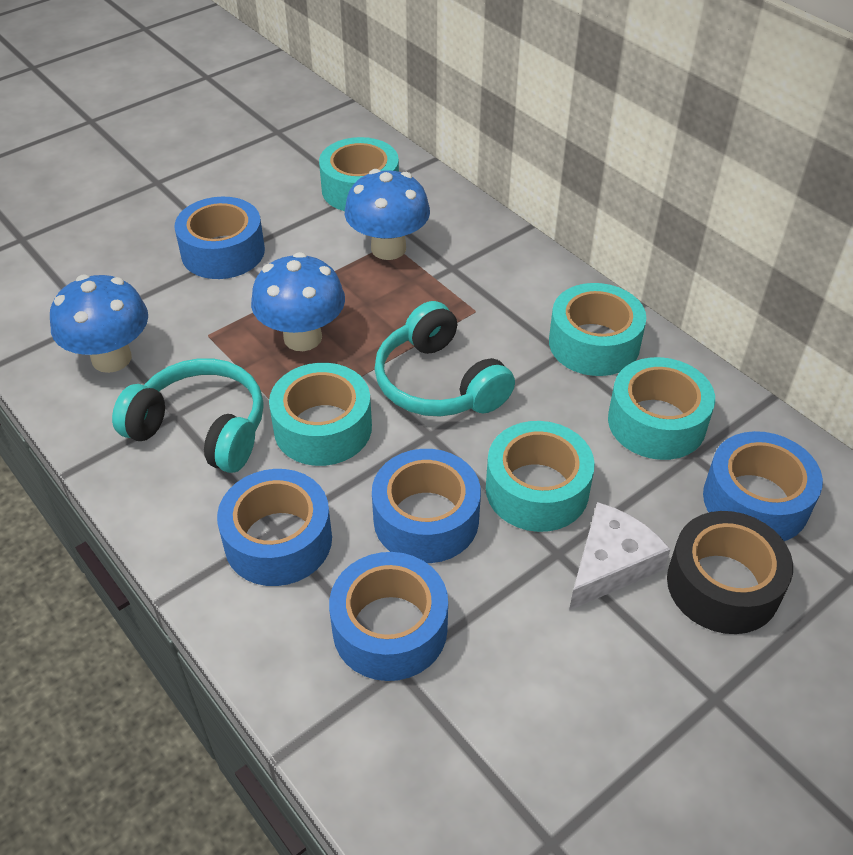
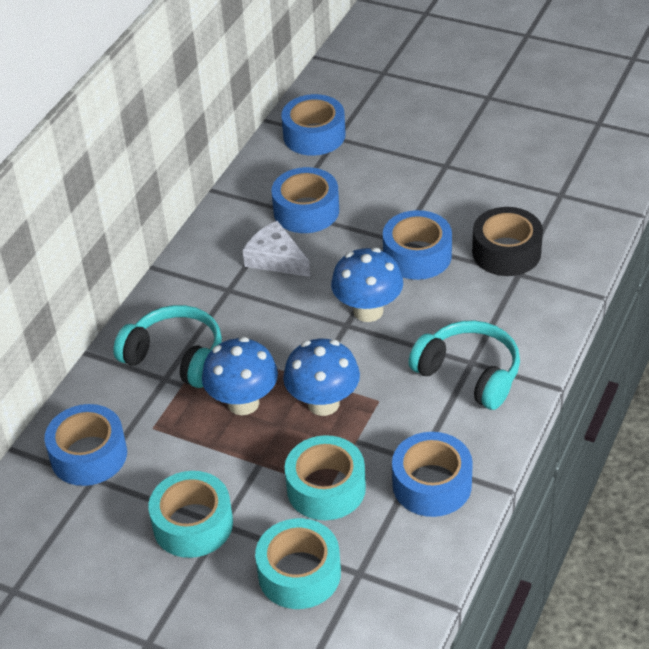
turquoise tape: 5 -> 3

